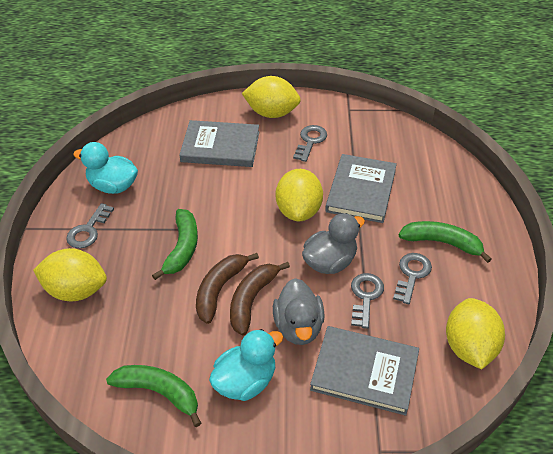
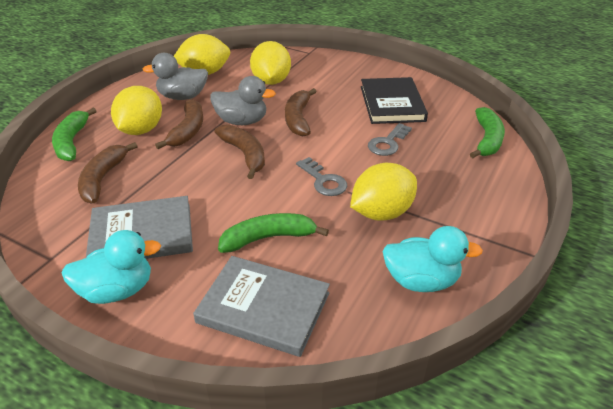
black book: 0 -> 1
brown banana: 2 -> 4
grey book: 3 -> 2
grey key: 4 -> 2

